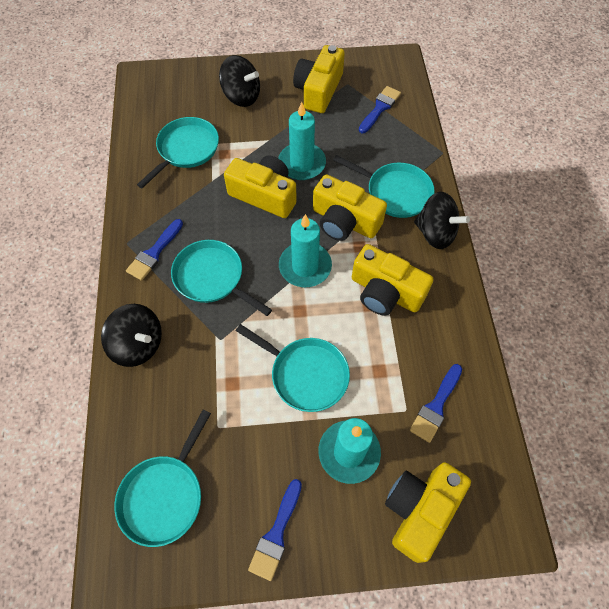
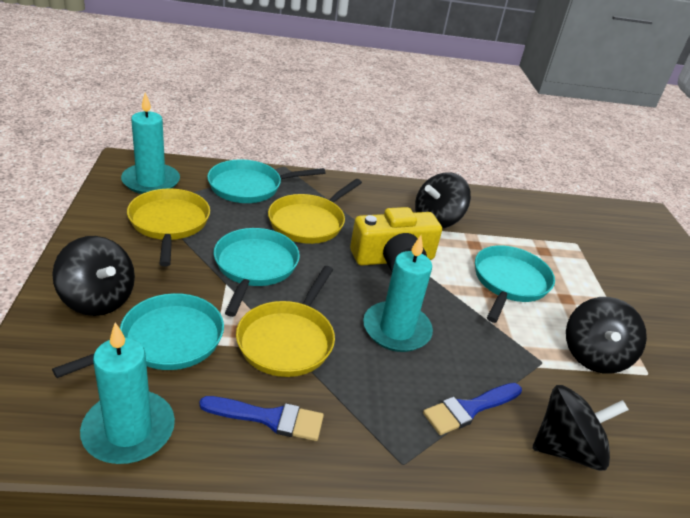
black spinning top: 3 -> 4
blue brush: 4 -> 2
turquoise pan: 5 -> 4
yellow camera: 5 -> 1
yellow pan: 0 -> 3

